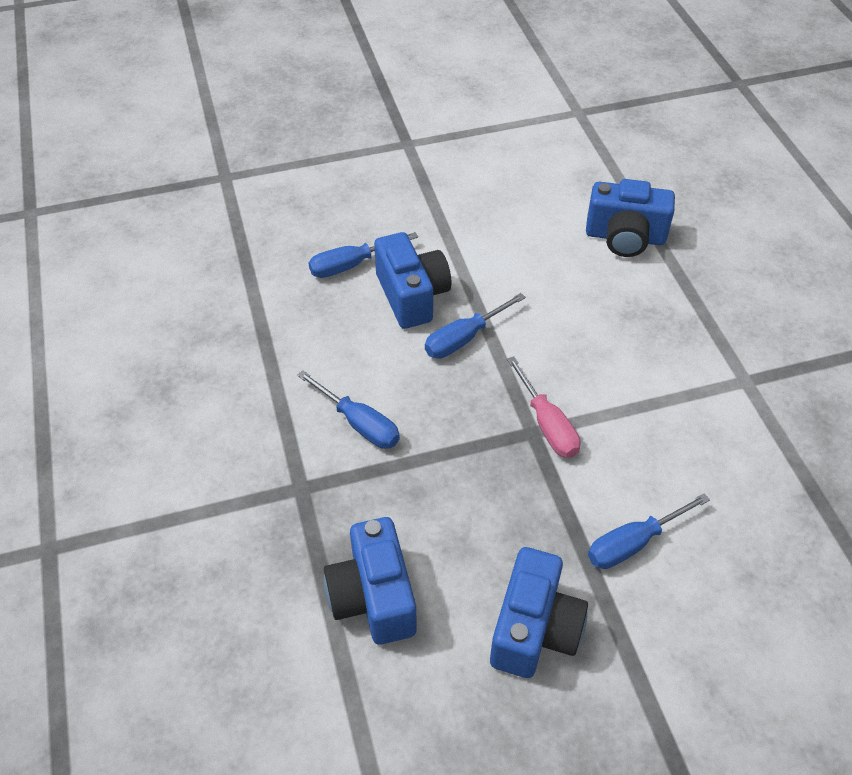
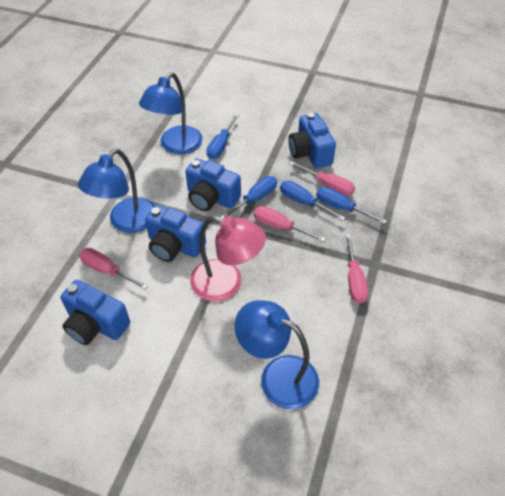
blue lamp: 0 -> 3
pink lamp: 0 -> 1
pink screwdriver: 1 -> 4

